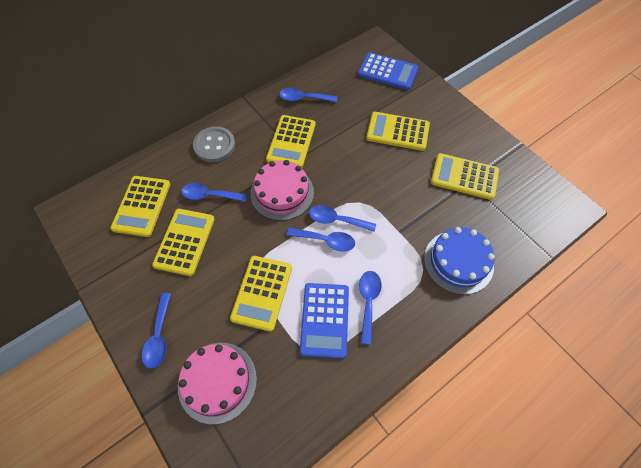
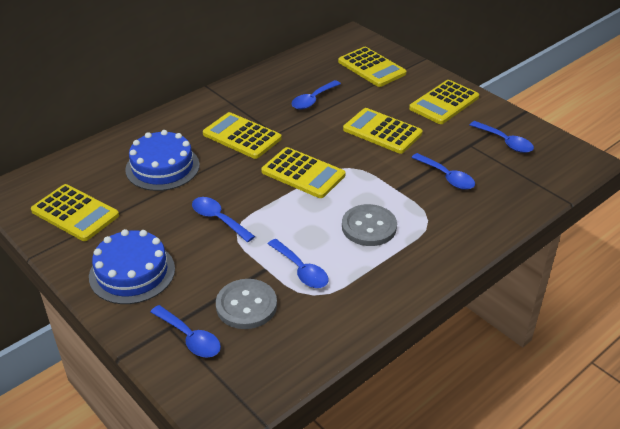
blue cake: 1 -> 2
blue calculator: 2 -> 0
grey button: 1 -> 2
pink cake: 2 -> 0

